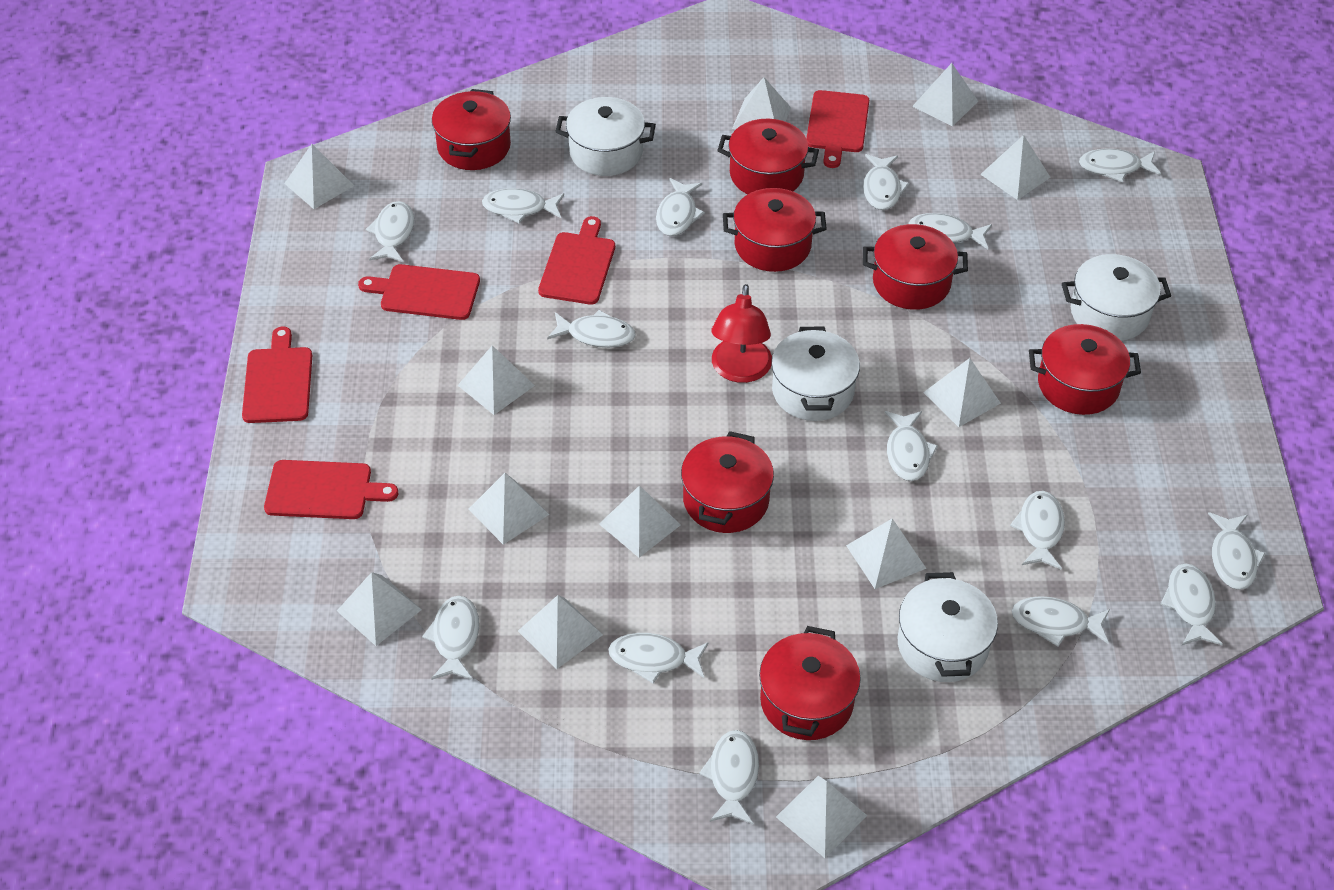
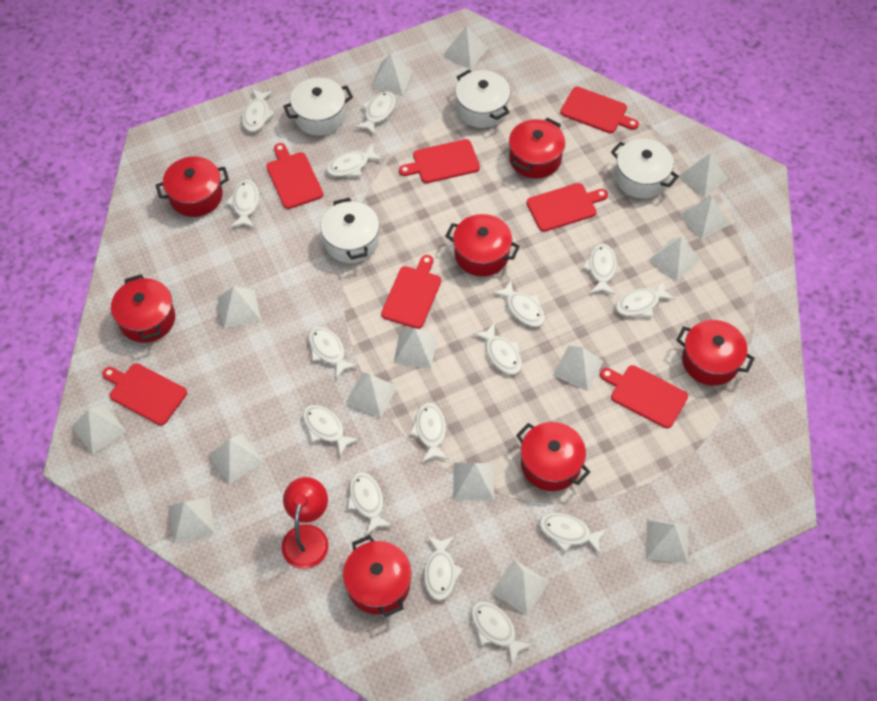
red cutting board: 5 -> 7
white pyramid: 12 -> 15

